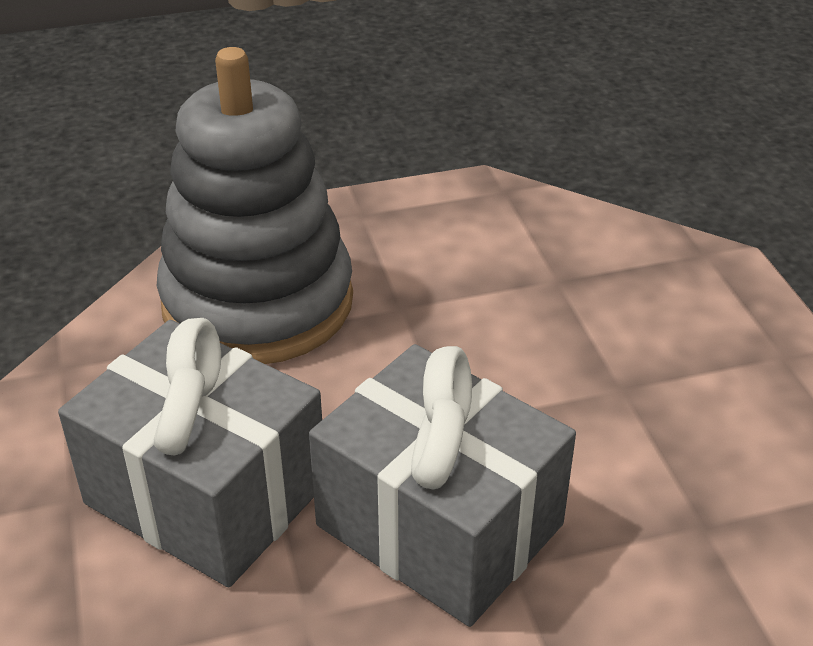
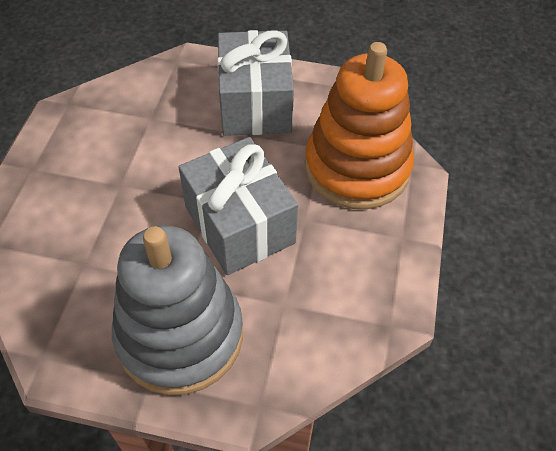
orange stacking toy: 0 -> 1

